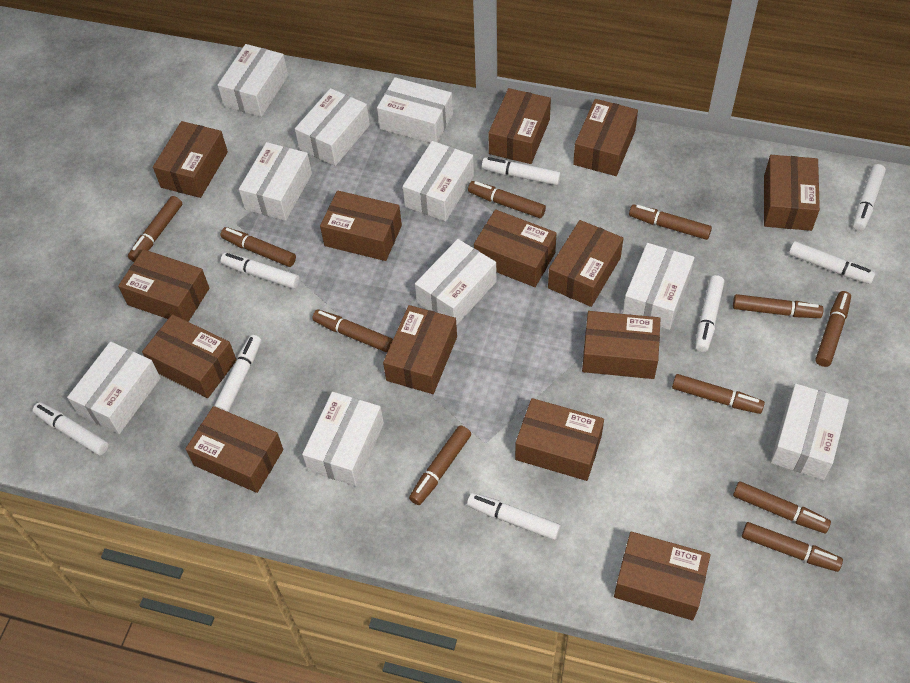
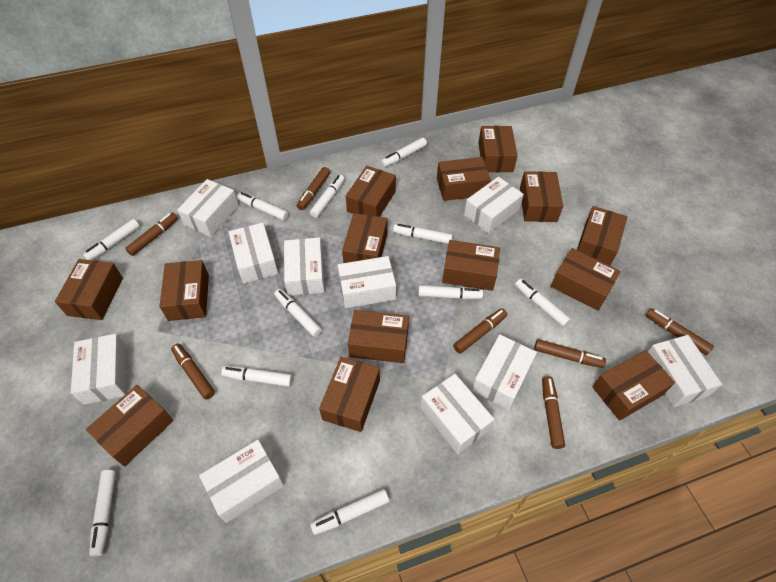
brown marker: 11 -> 7
white marker: 8 -> 11

